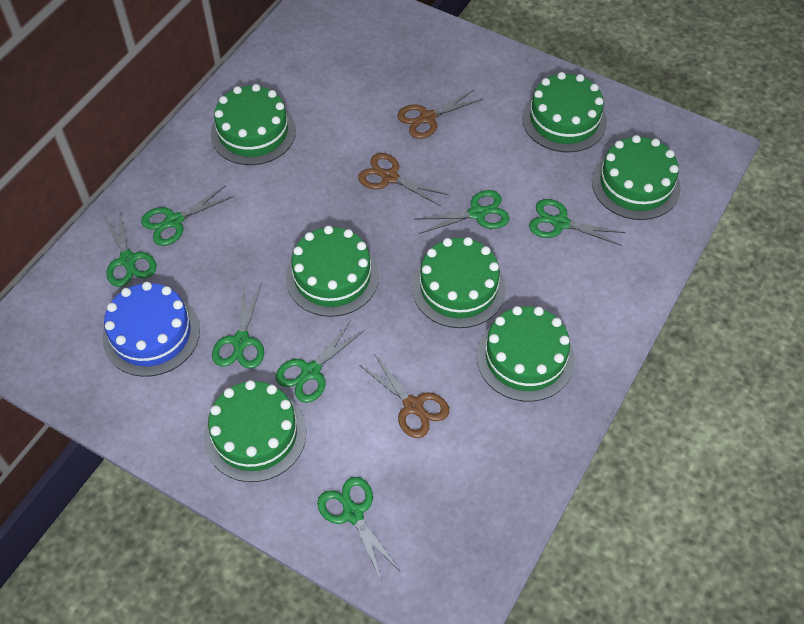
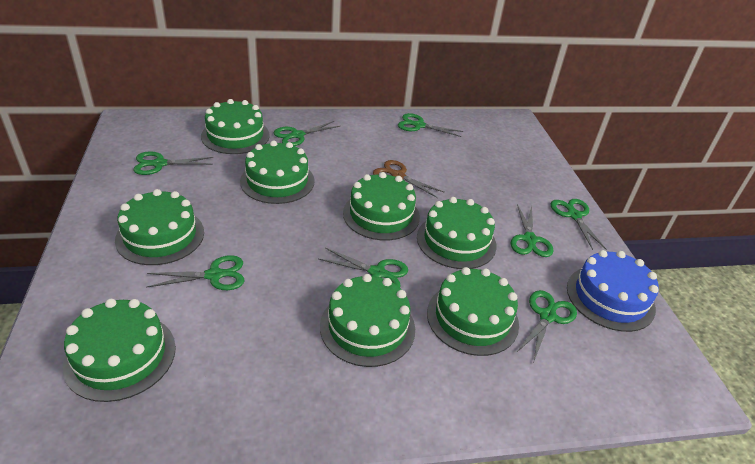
brown scissors: 3 -> 1
green cake: 7 -> 8
green scissors: 7 -> 8

